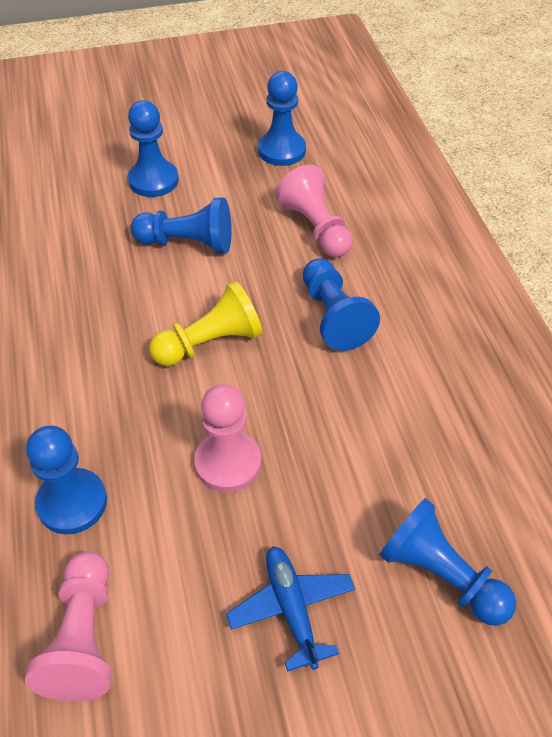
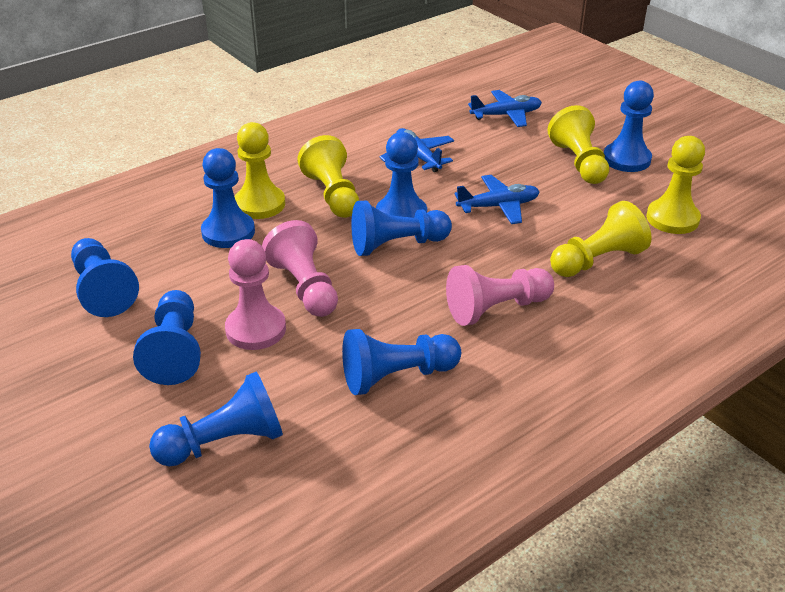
blue pawn: 6 -> 8
blue plane: 1 -> 3
yellow pawn: 1 -> 5

